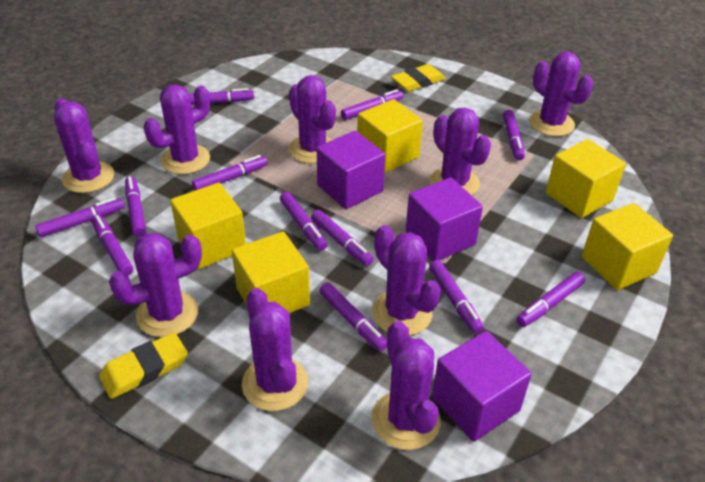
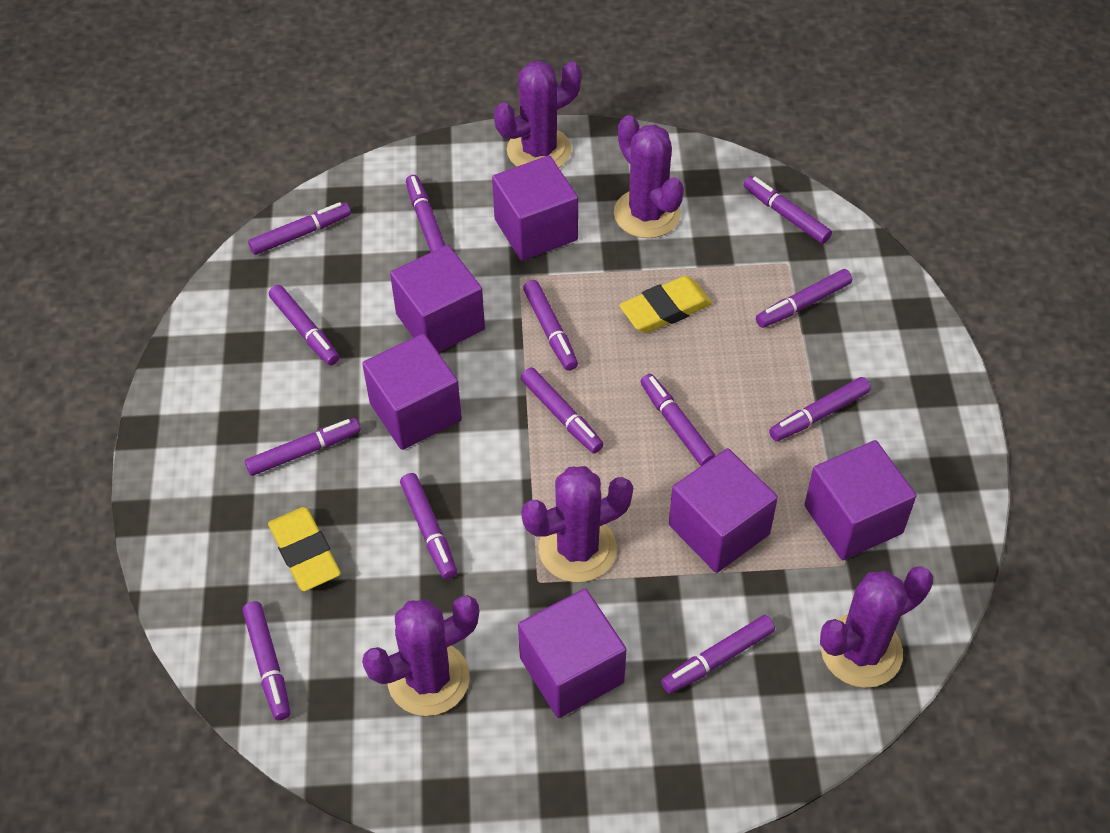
purple cactus: 9 -> 5
purple cube: 3 -> 6
purple marker: 12 -> 13
yellow cube: 5 -> 0

